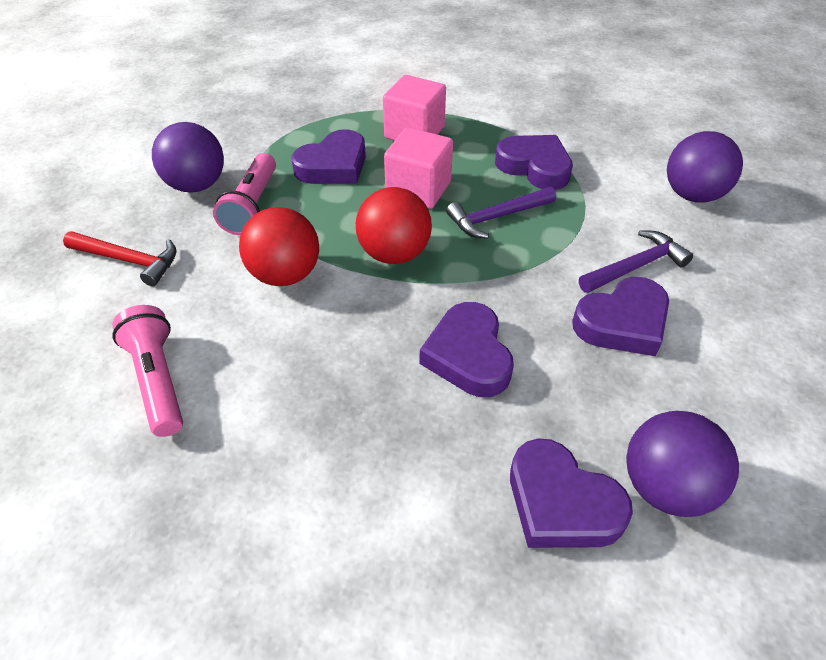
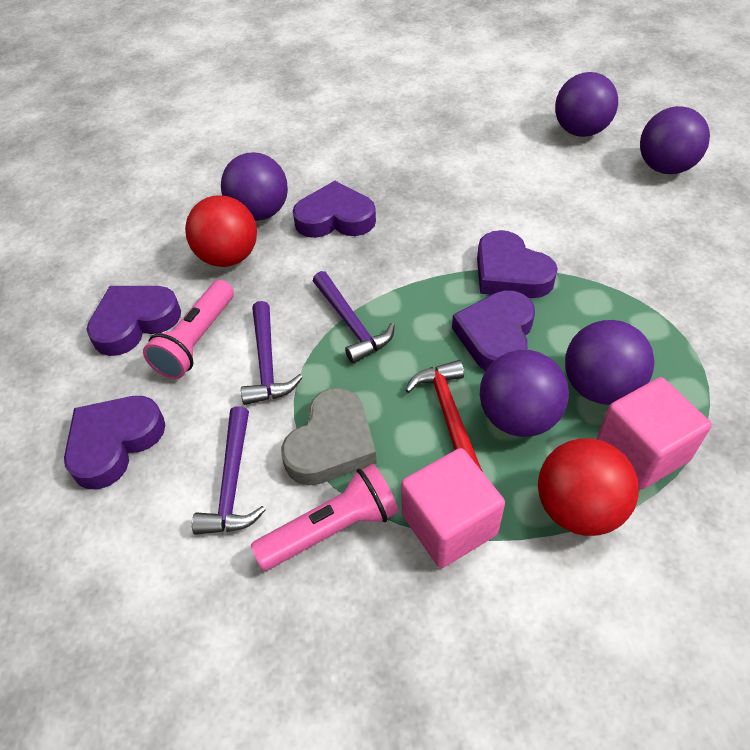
grey heart: 0 -> 1
purple ball: 3 -> 5
purple hammer: 2 -> 3

